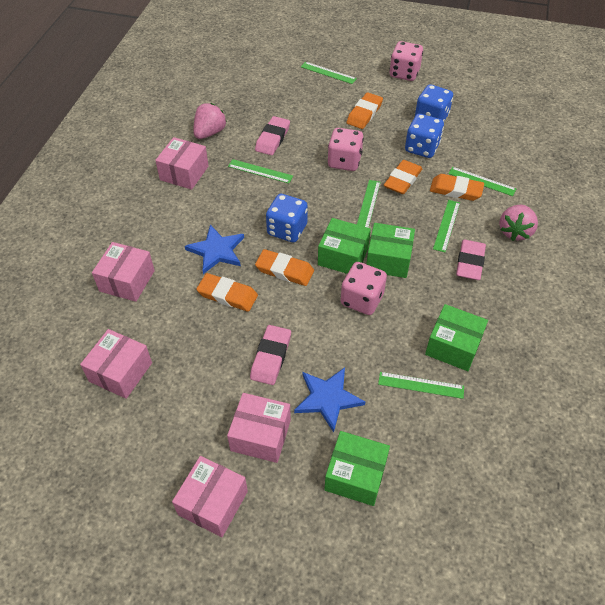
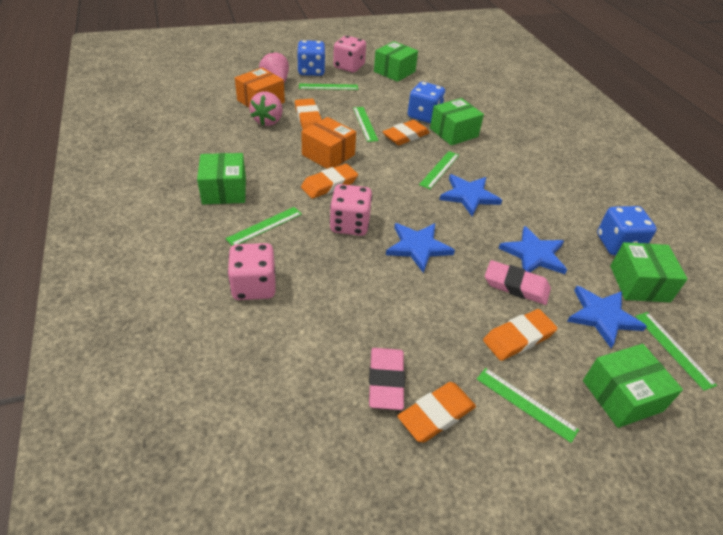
blue star: 2 -> 4
green box: 4 -> 5
orange box: 0 -> 2
pink box: 5 -> 0
pink eraser: 3 -> 2

